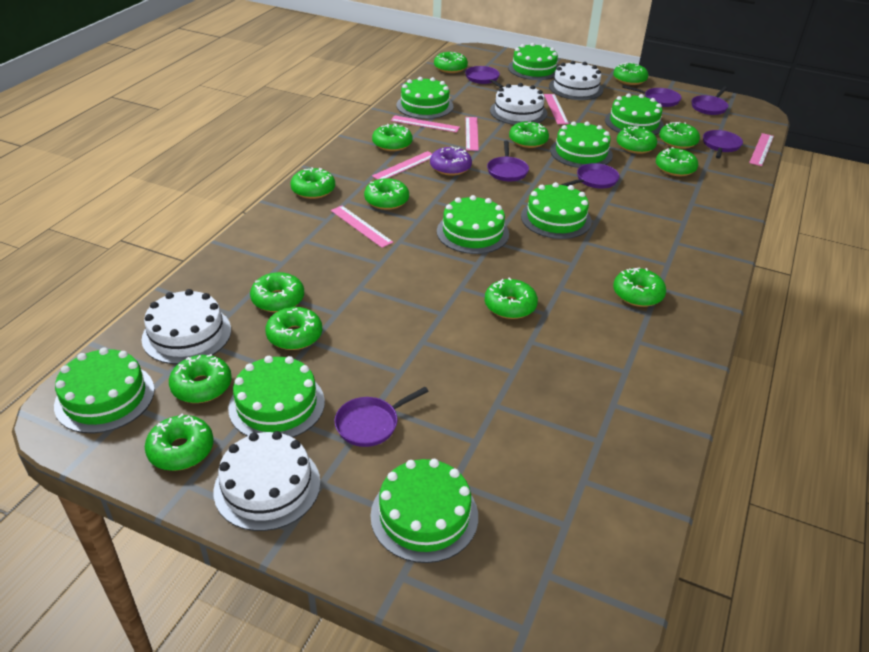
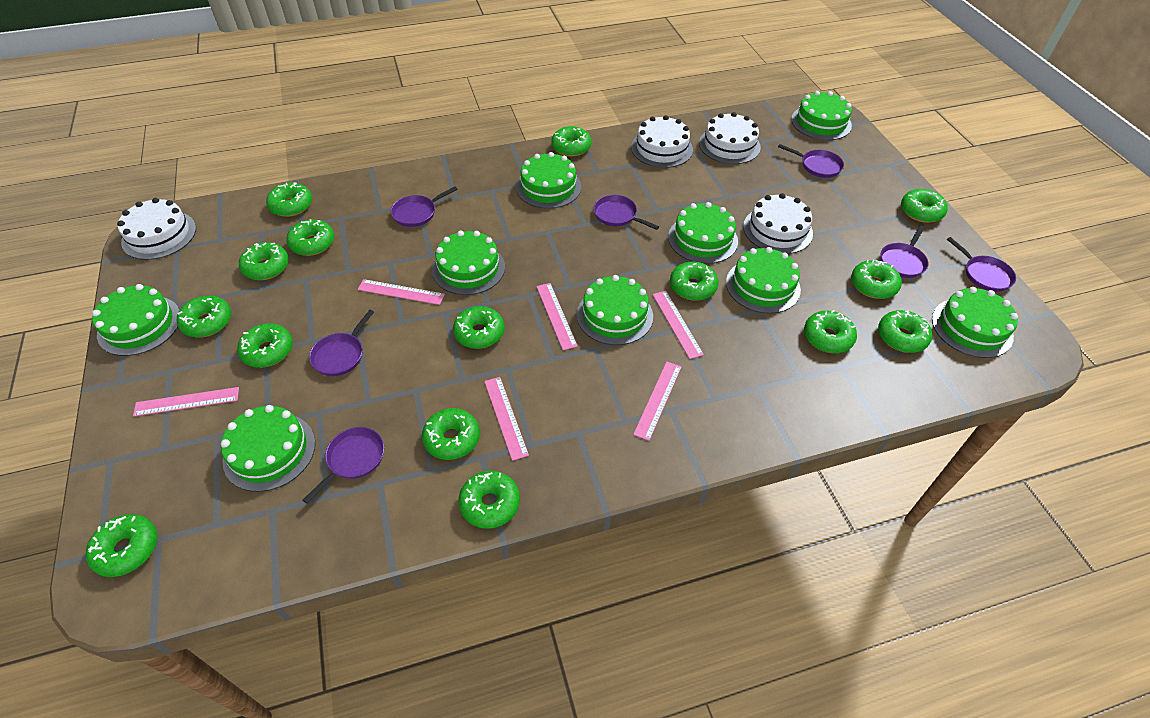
purple donut: 1 -> 0

